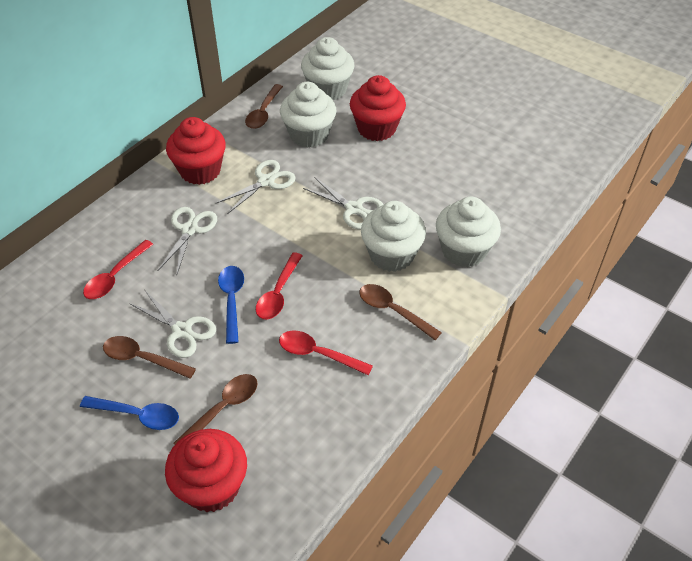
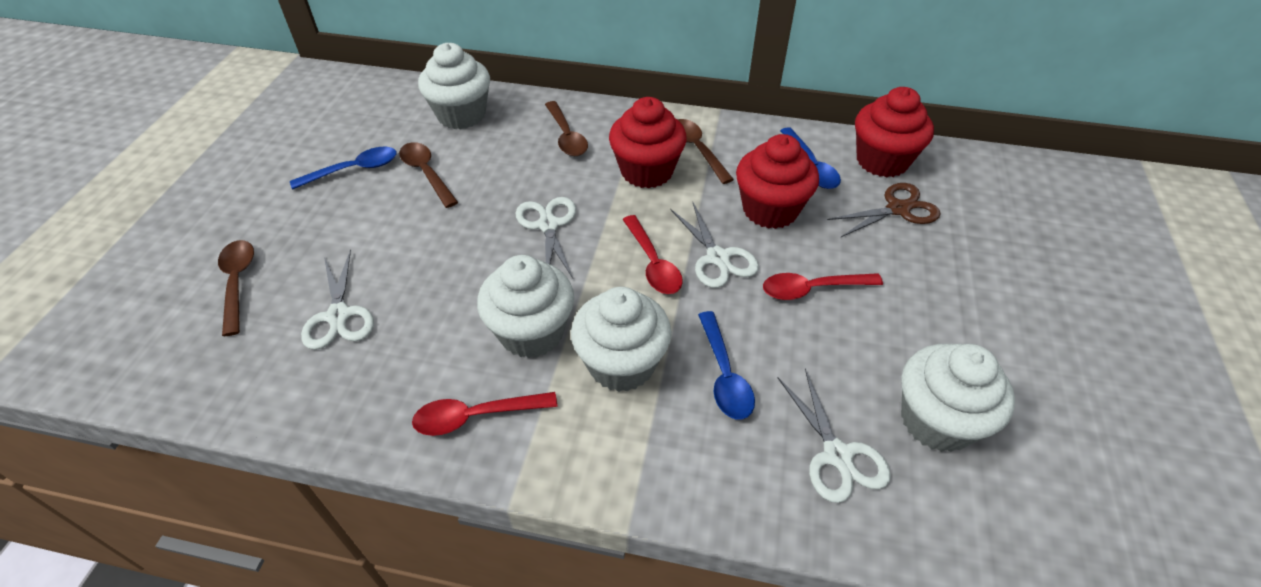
blue spoon: 2 -> 3
brown scissors: 0 -> 1

